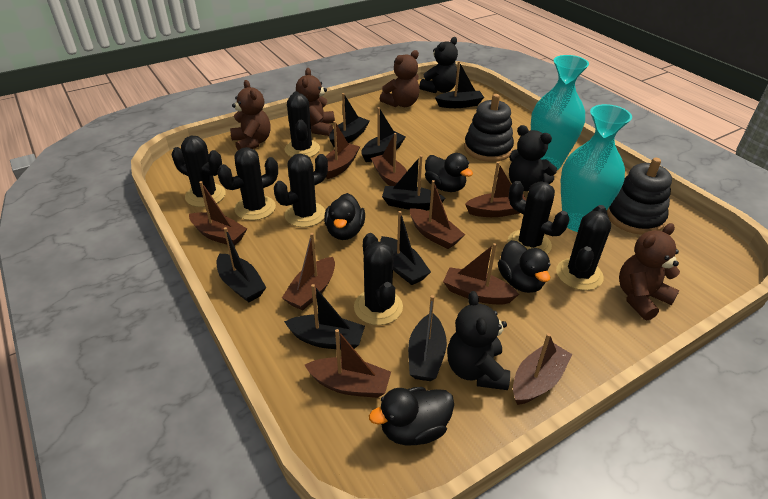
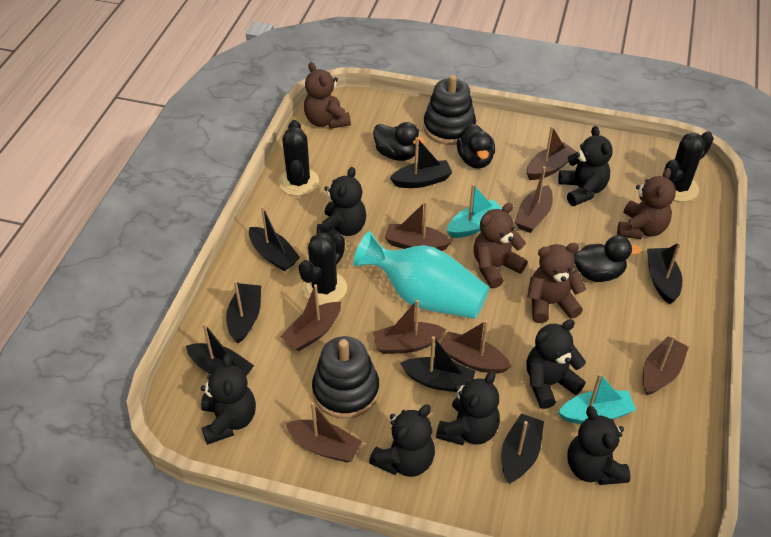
black boat: 8 -> 7
black cactus: 7 -> 3
black duck: 4 -> 3
black teddy bear: 3 -> 7
brown boat: 9 -> 8
turquoise boat: 0 -> 2
turquoise vase: 2 -> 1

